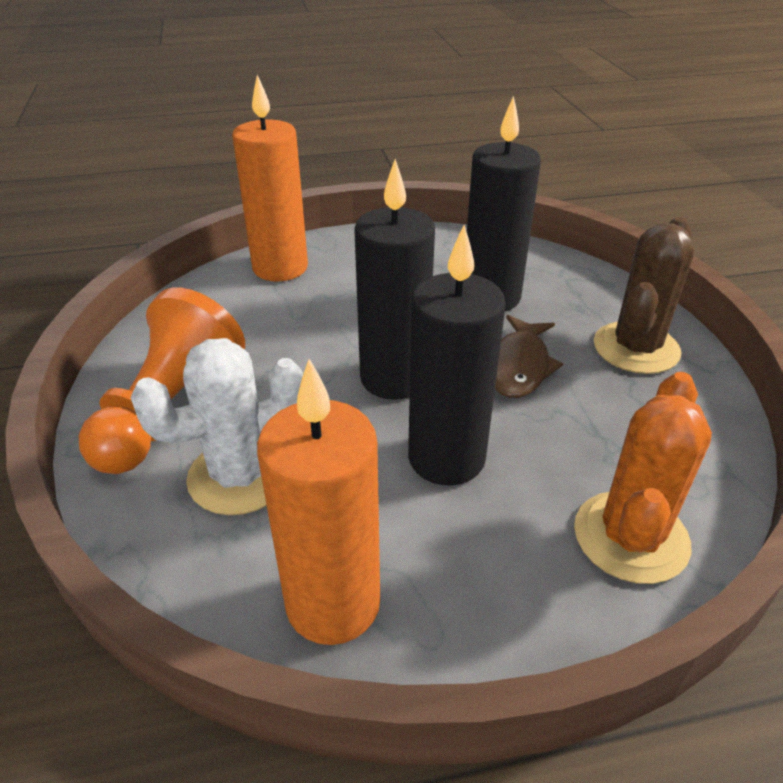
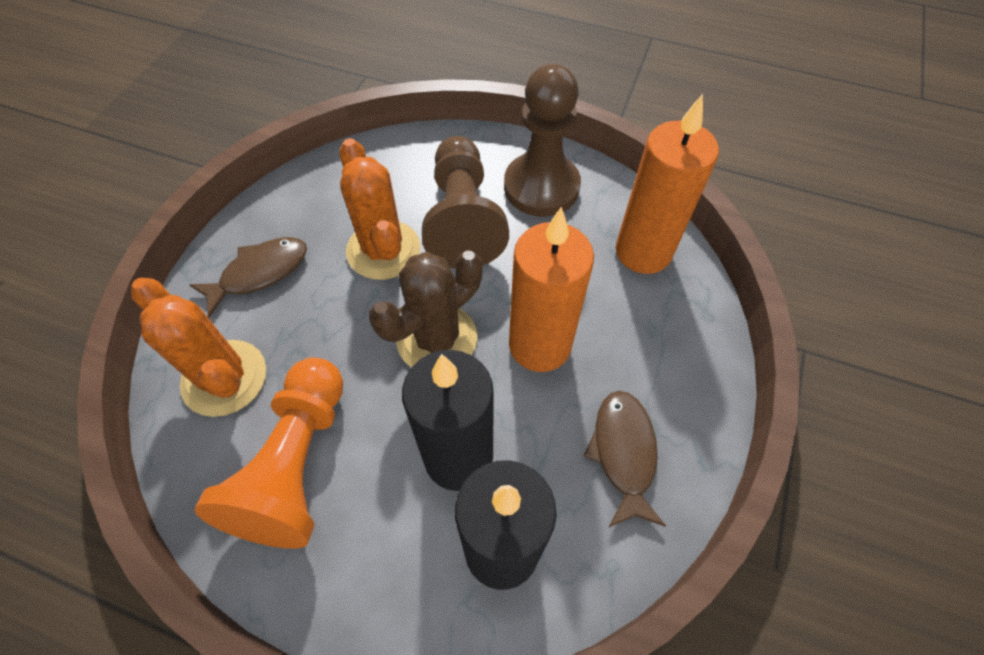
black candle: 3 -> 2
brown fish: 1 -> 2
brown pawn: 0 -> 2
orange cactus: 1 -> 2
white cactus: 1 -> 0

